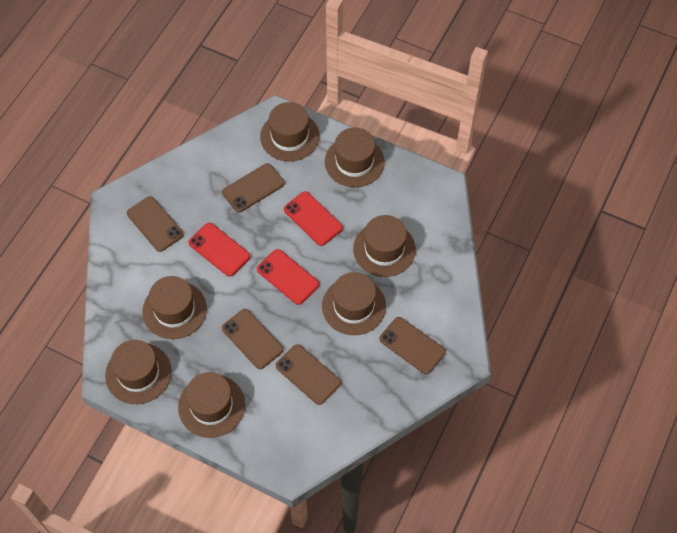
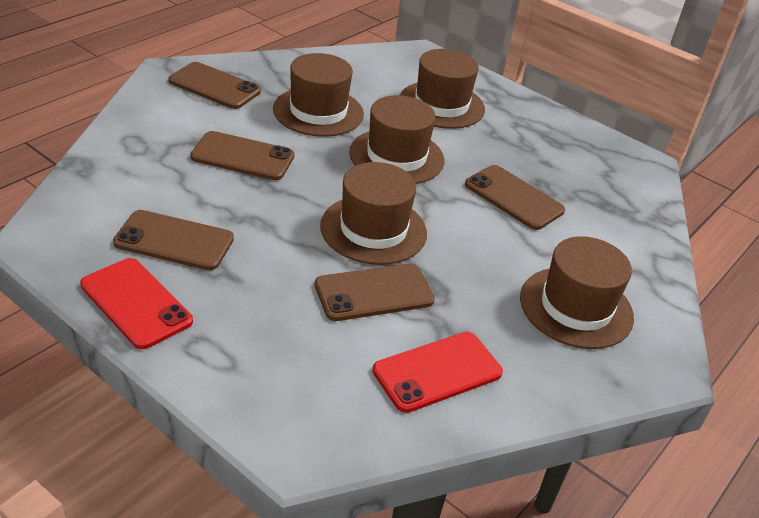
brown hat: 7 -> 5
red phone: 3 -> 2

